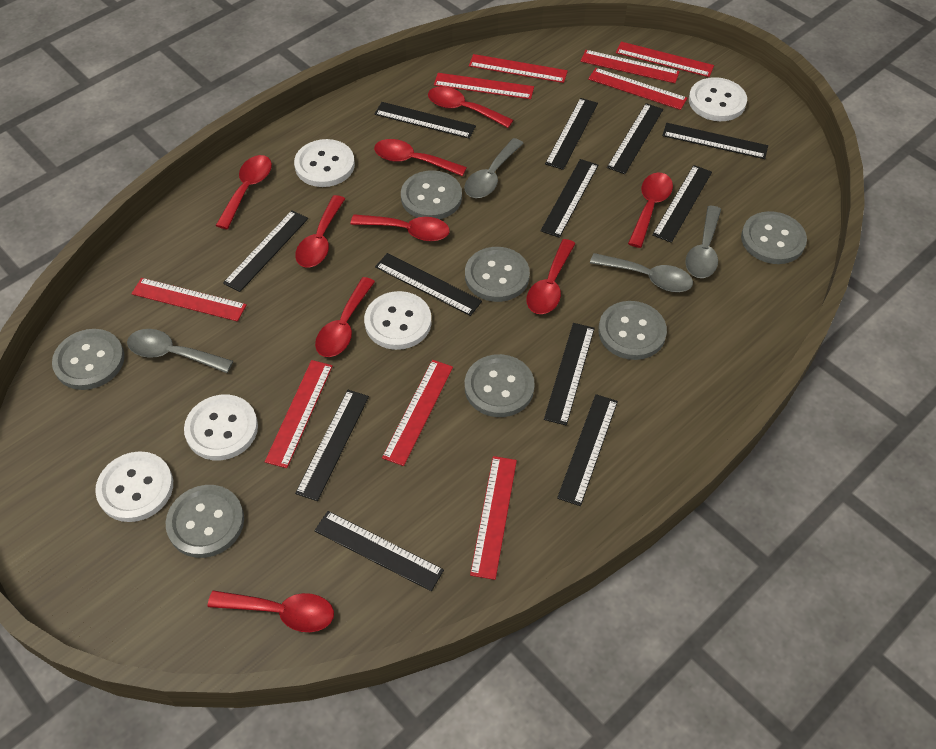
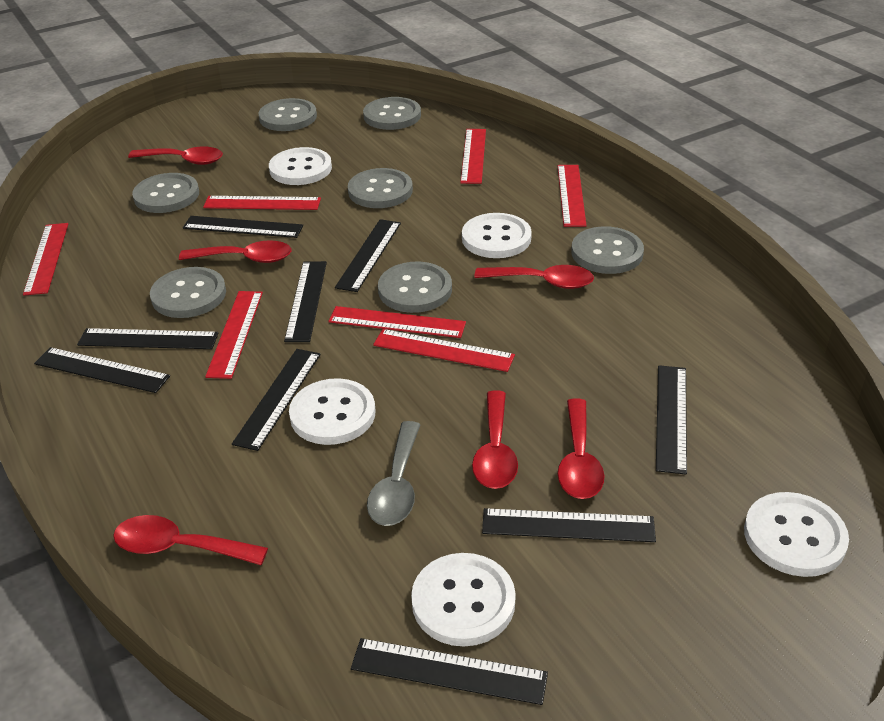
black ruler: 12 -> 9
grey spoon: 4 -> 1
red ruler: 9 -> 7
red spoon: 9 -> 6

